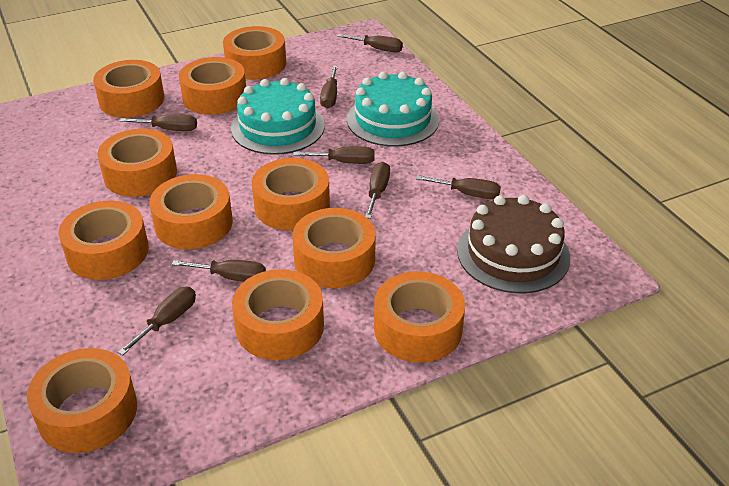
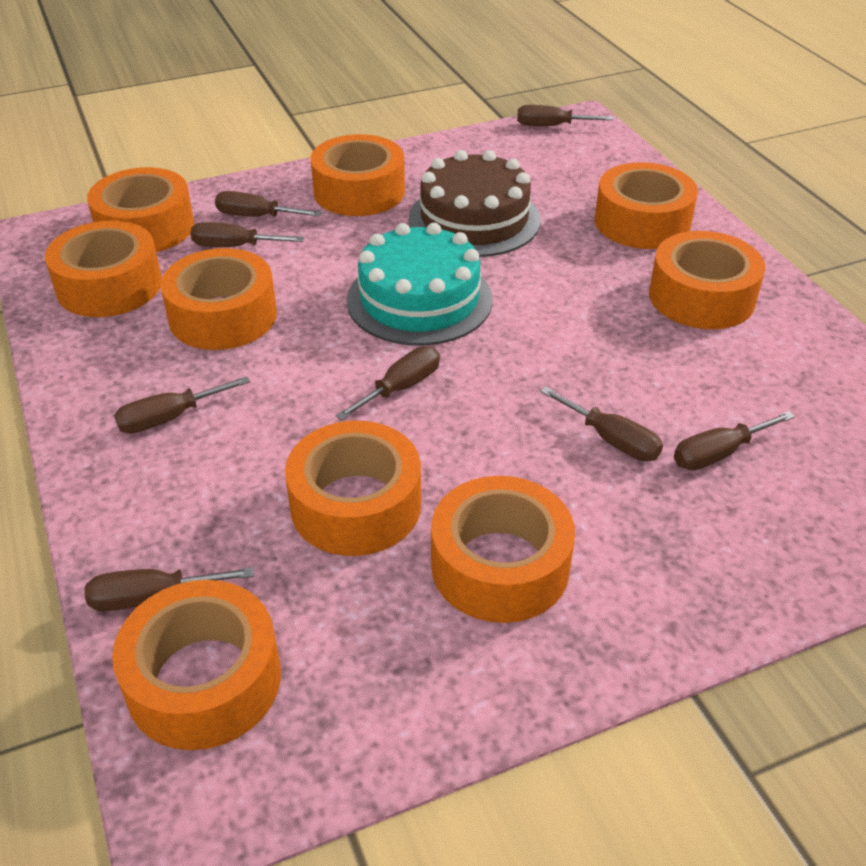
orange tape: 11 -> 9
turquoise cake: 2 -> 1

